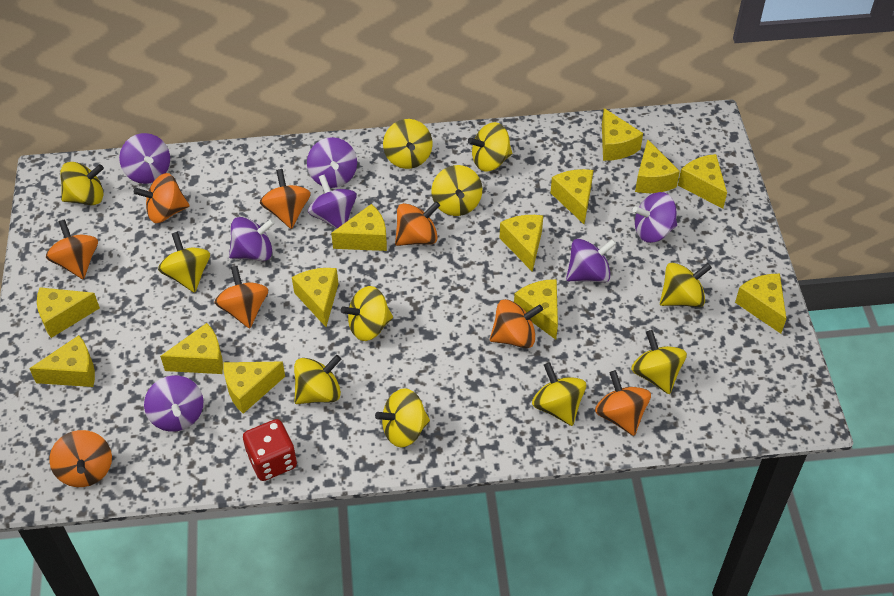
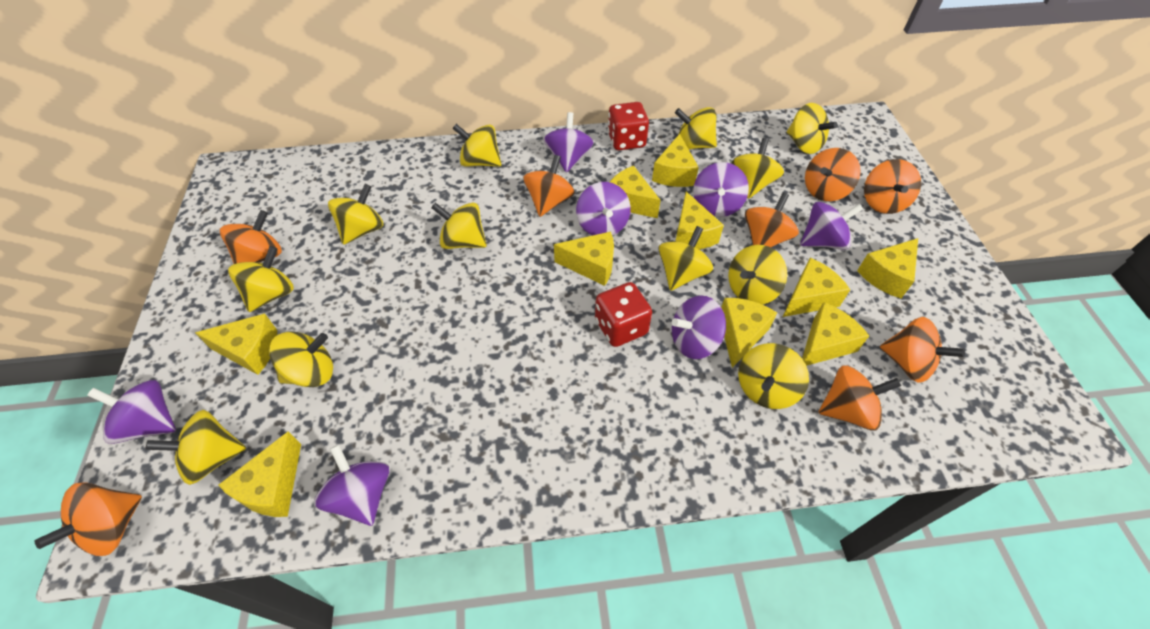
red dice: 1 -> 2
yellow cheese: 13 -> 10
yellow spinning top: 11 -> 12

